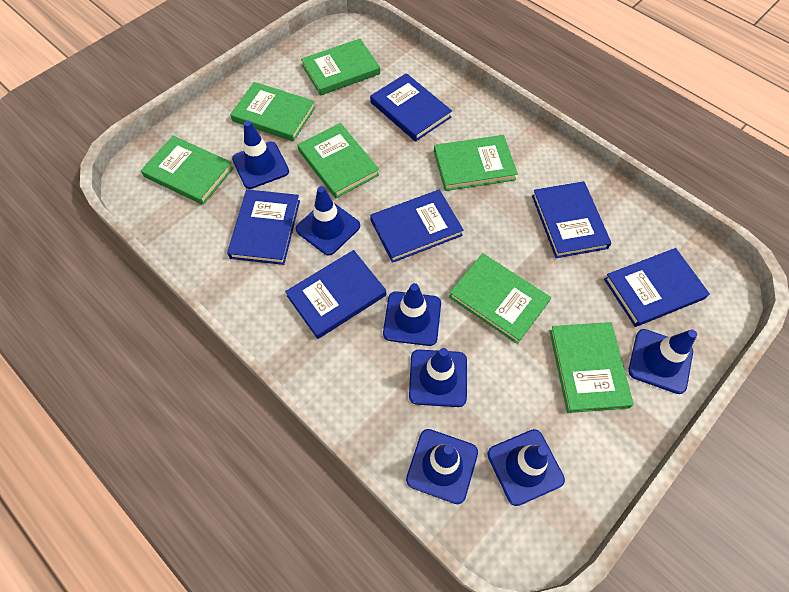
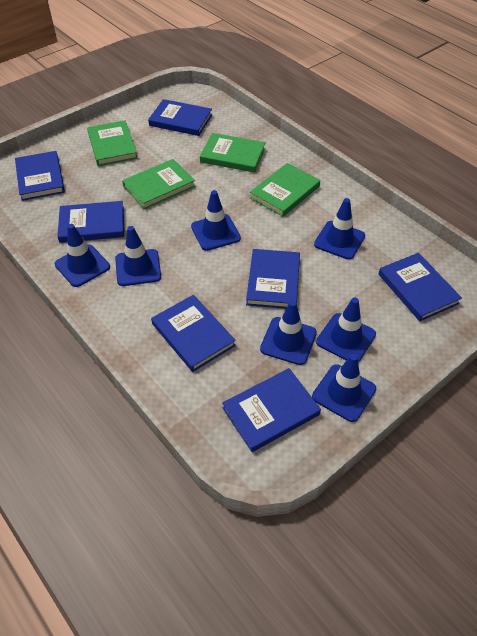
blue book: 6 -> 7
green book: 7 -> 4

